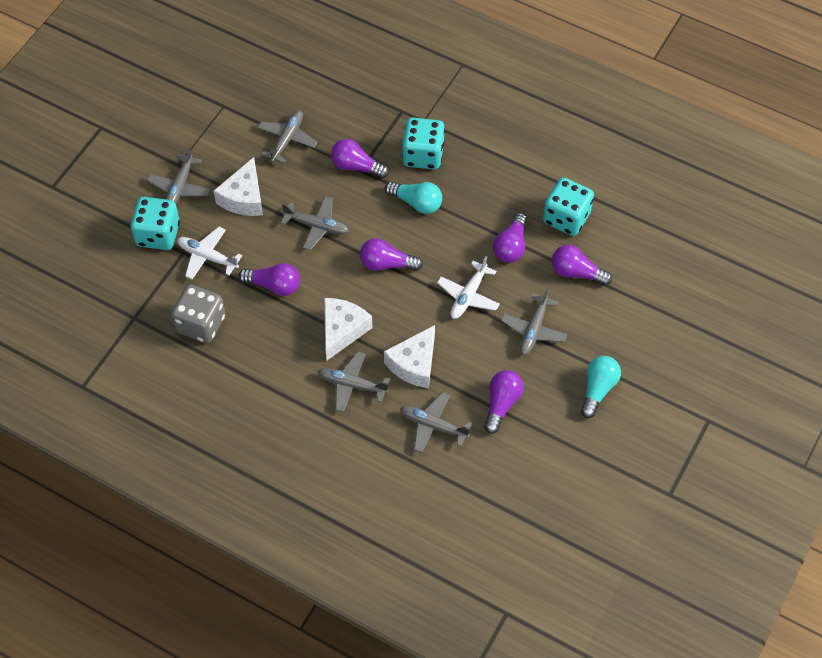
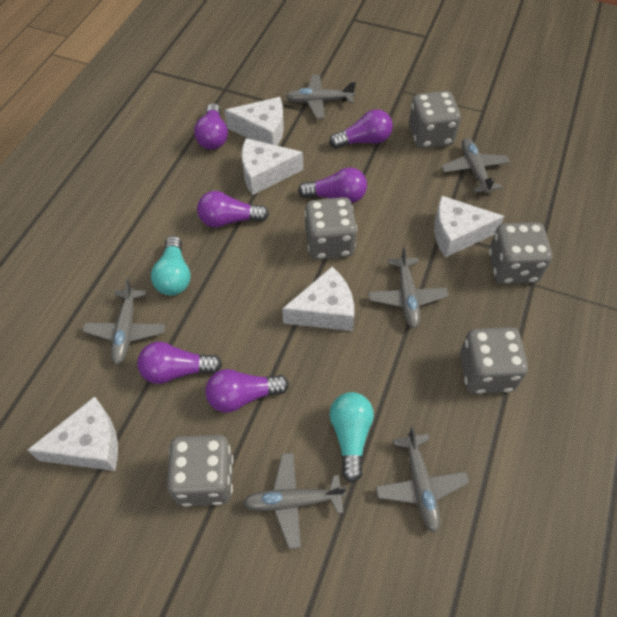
grey dice: 1 -> 5
turquoise dice: 3 -> 0
white cheese: 3 -> 5
white plane: 2 -> 0

